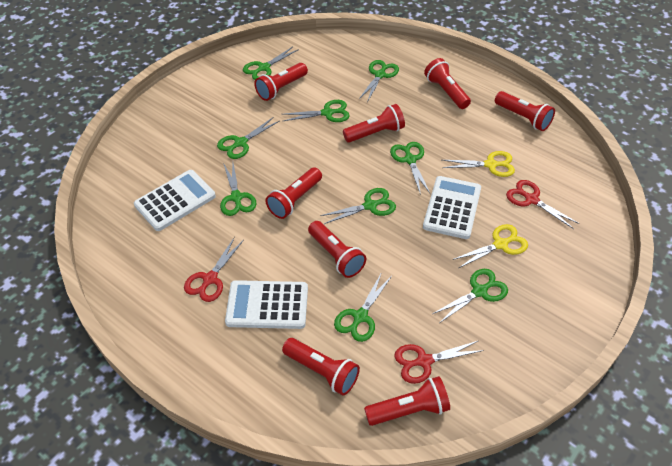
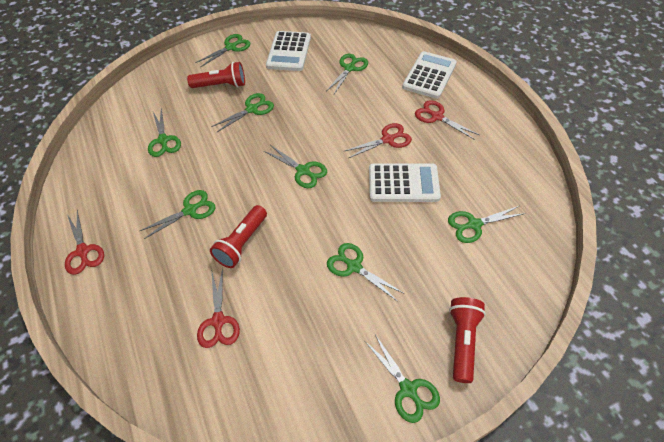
red flashlight: 8 -> 3
red scissors: 3 -> 4
yellow scissors: 2 -> 0

